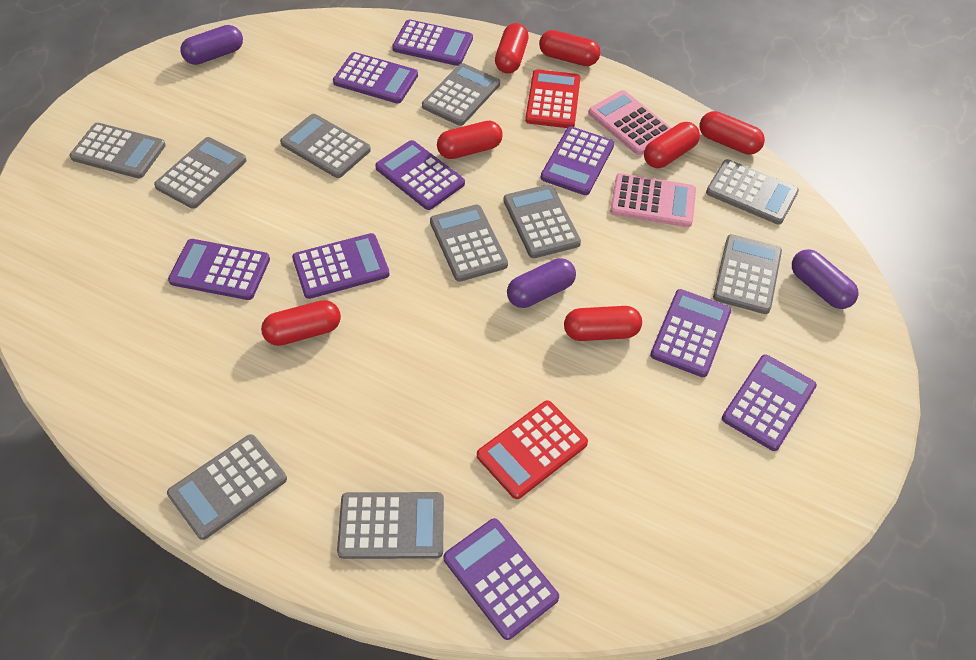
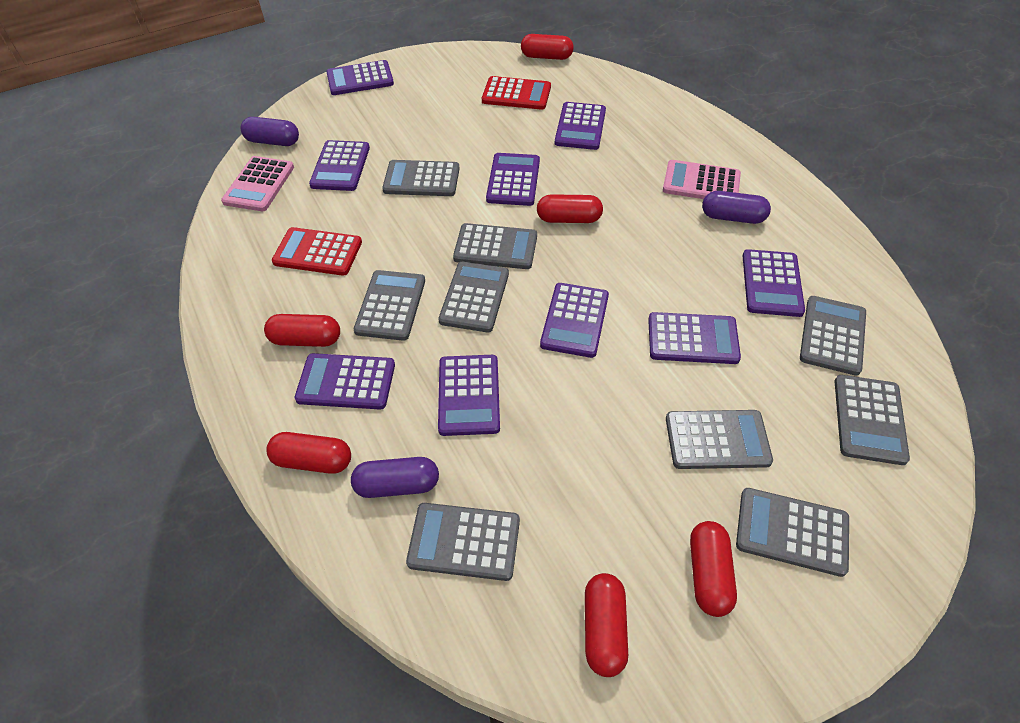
grey calculator: 10 -> 9
red capsule: 7 -> 6

